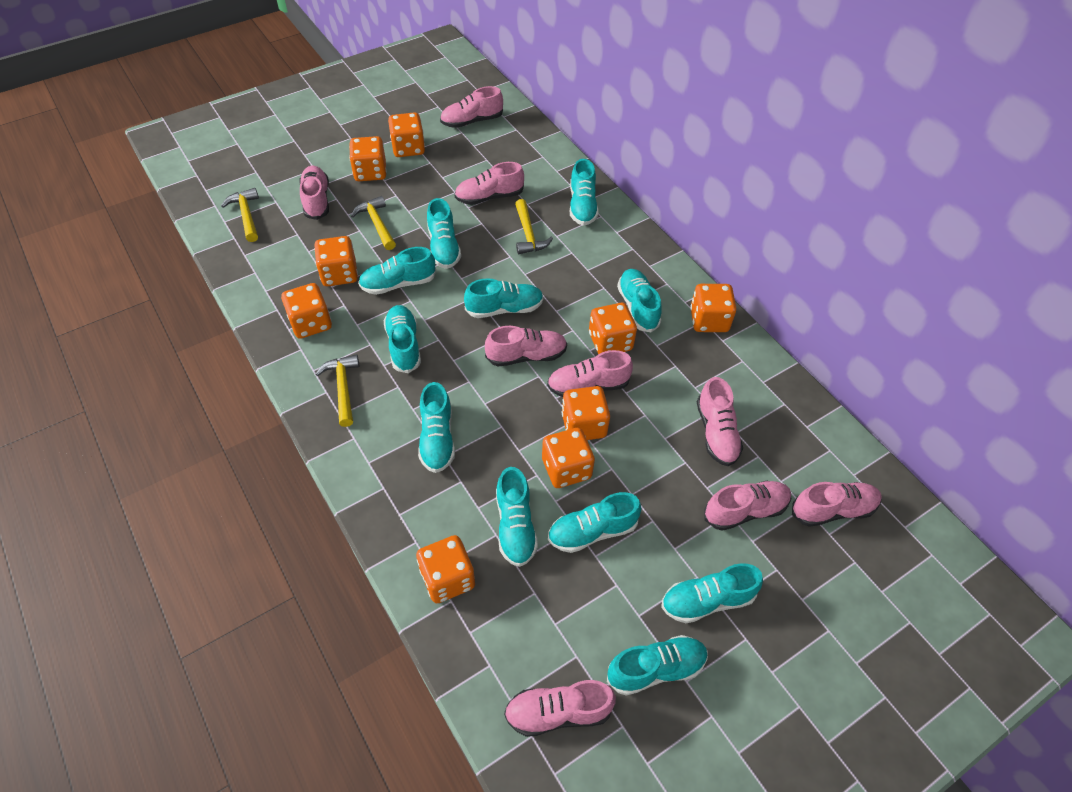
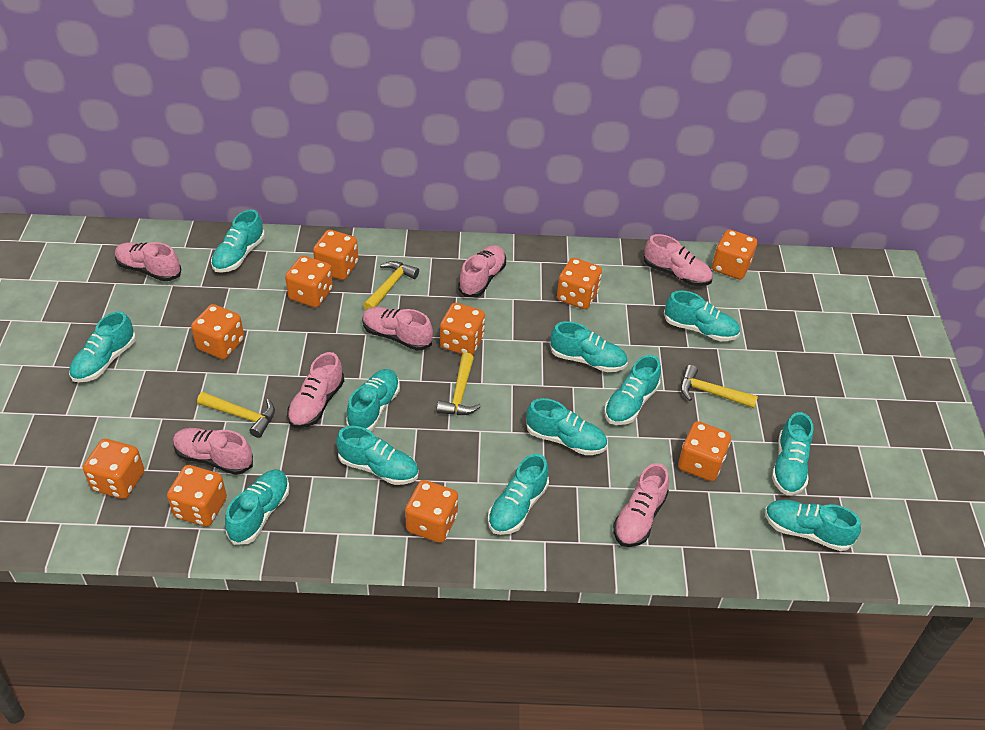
orange dice: 9 -> 10
pink shoe: 9 -> 7
turquoise shoe: 11 -> 12

